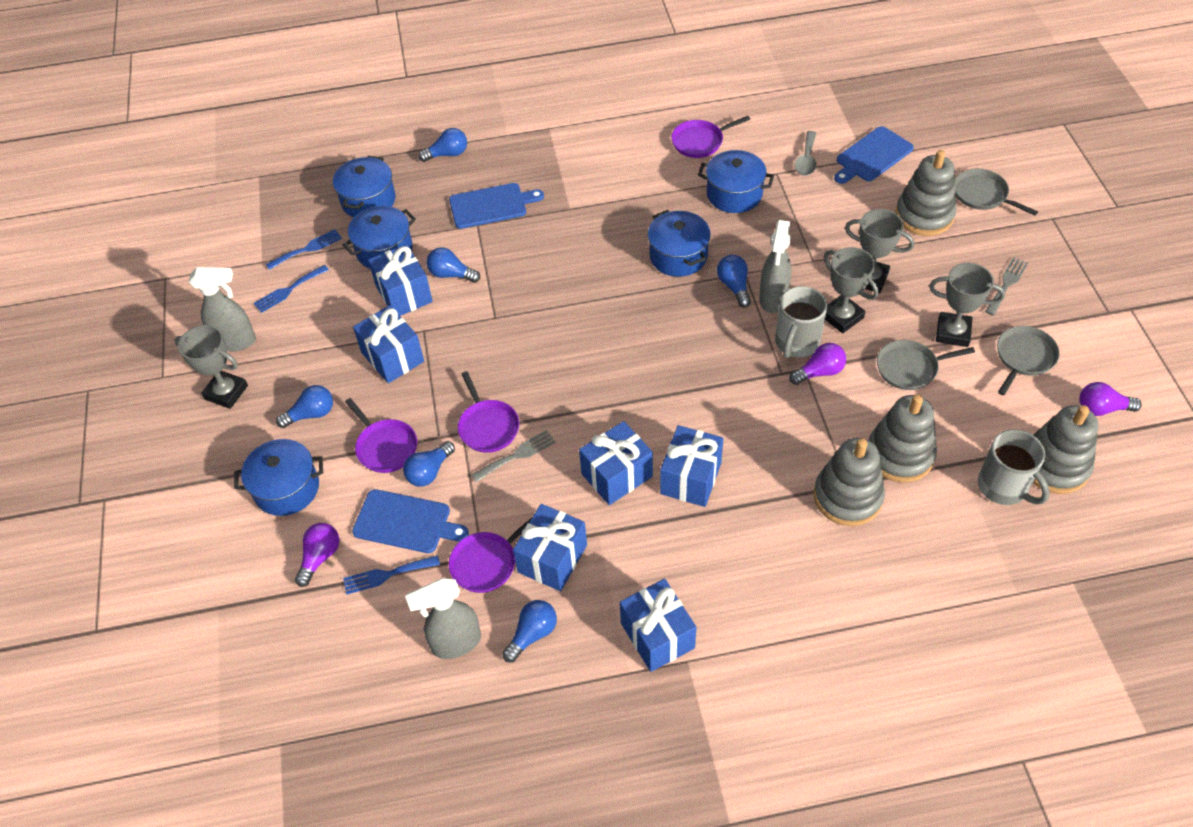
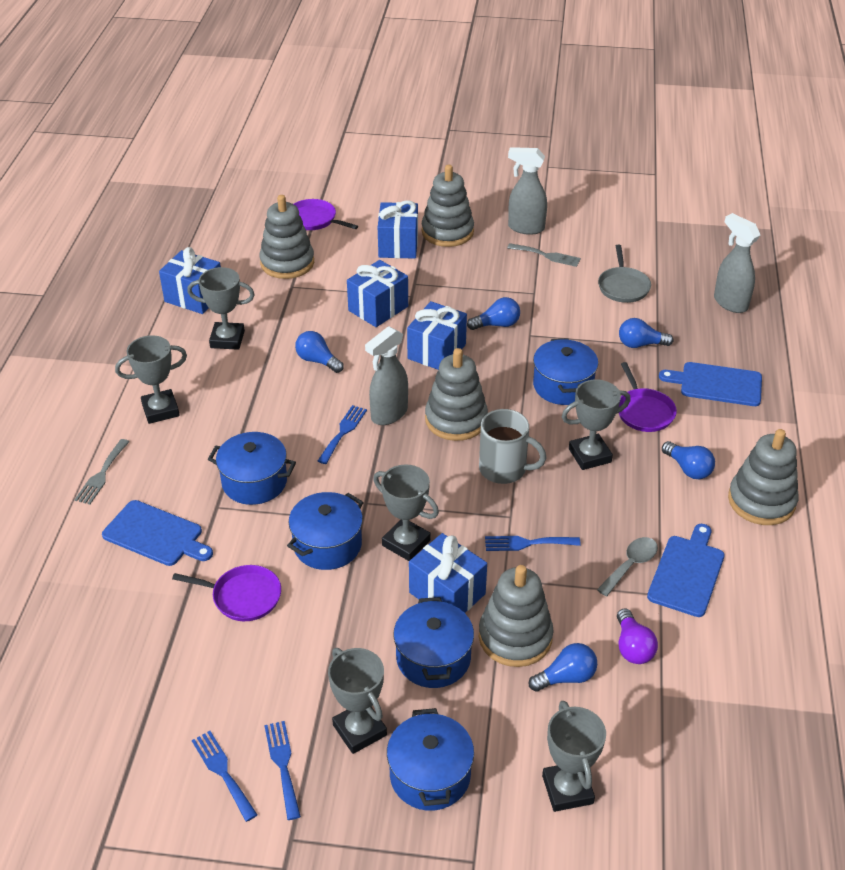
blue fork: 3 -> 4
blue gift: 6 -> 5
blue light bulb: 6 -> 5
grey mug: 2 -> 1
grey pan: 3 -> 1
grey stacking toy: 4 -> 5
grey trophy: 4 -> 6
purple light bulb: 3 -> 1
purple pan: 4 -> 3

